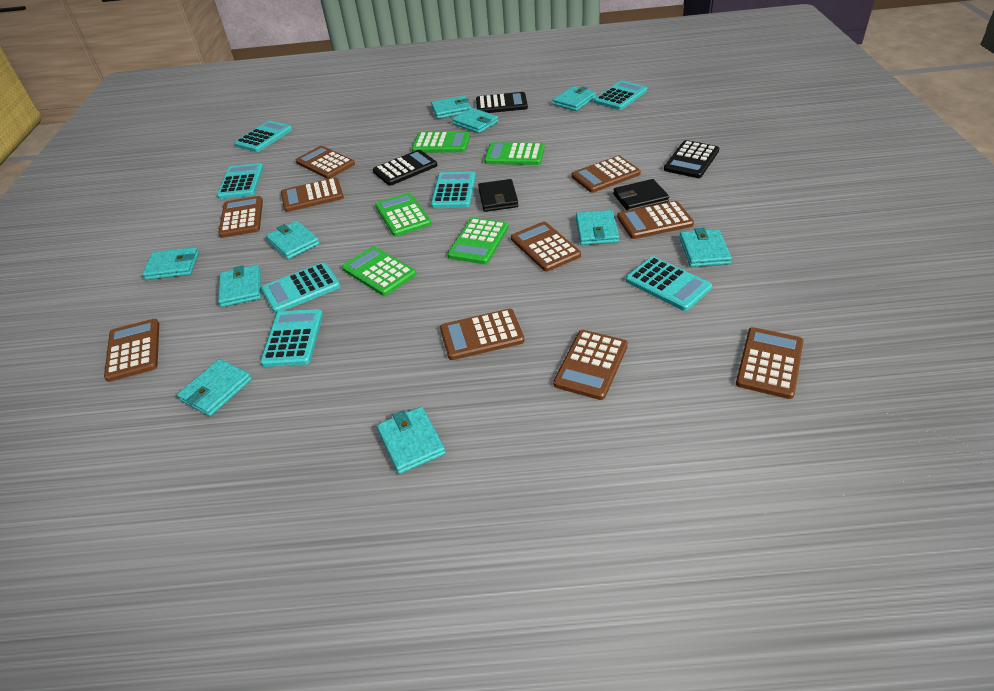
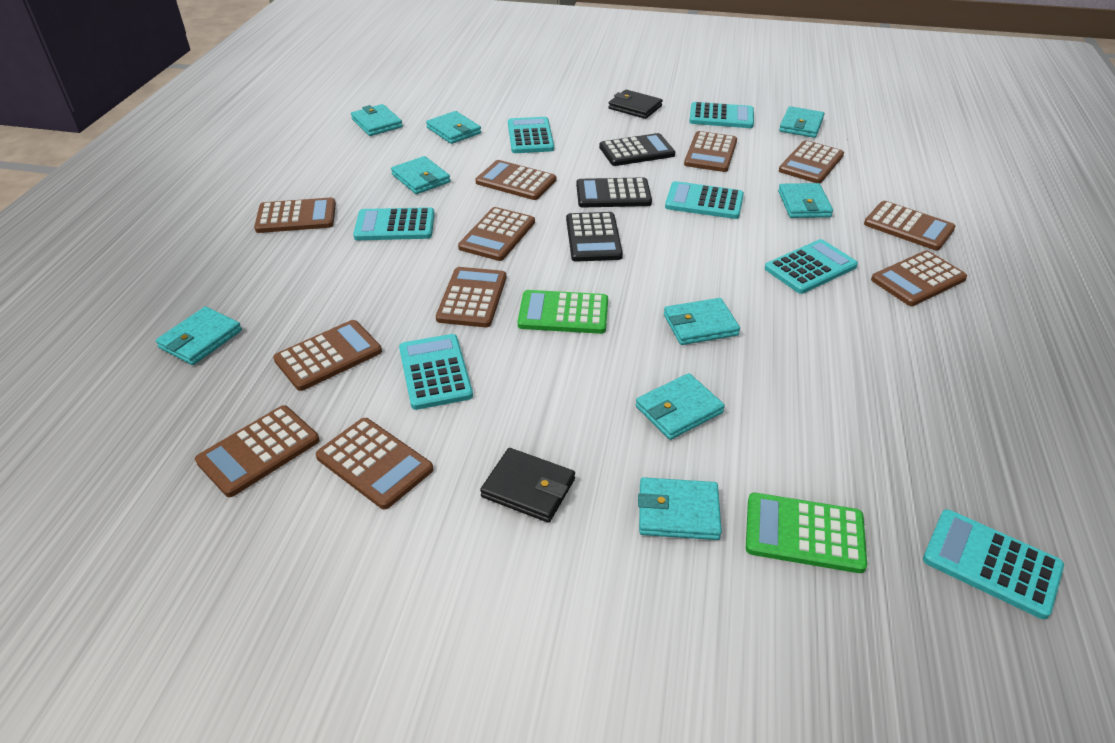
brown calculator: 10 -> 11
green calculator: 5 -> 2
turquoise wallet: 10 -> 9

